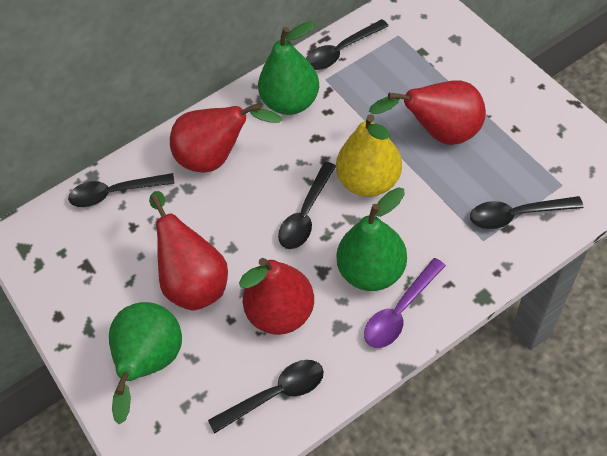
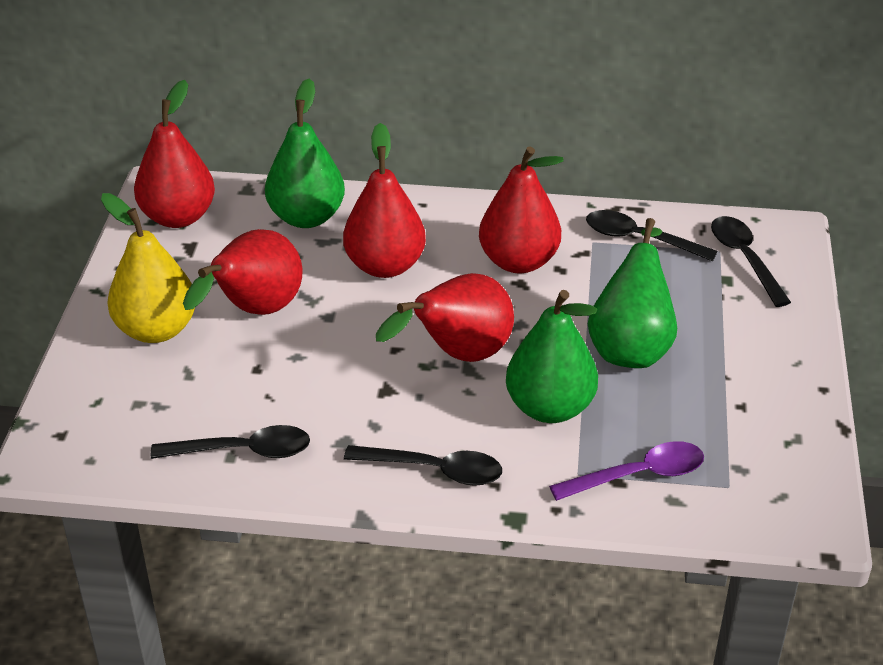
black spoon: 5 -> 4
red pear: 4 -> 5

